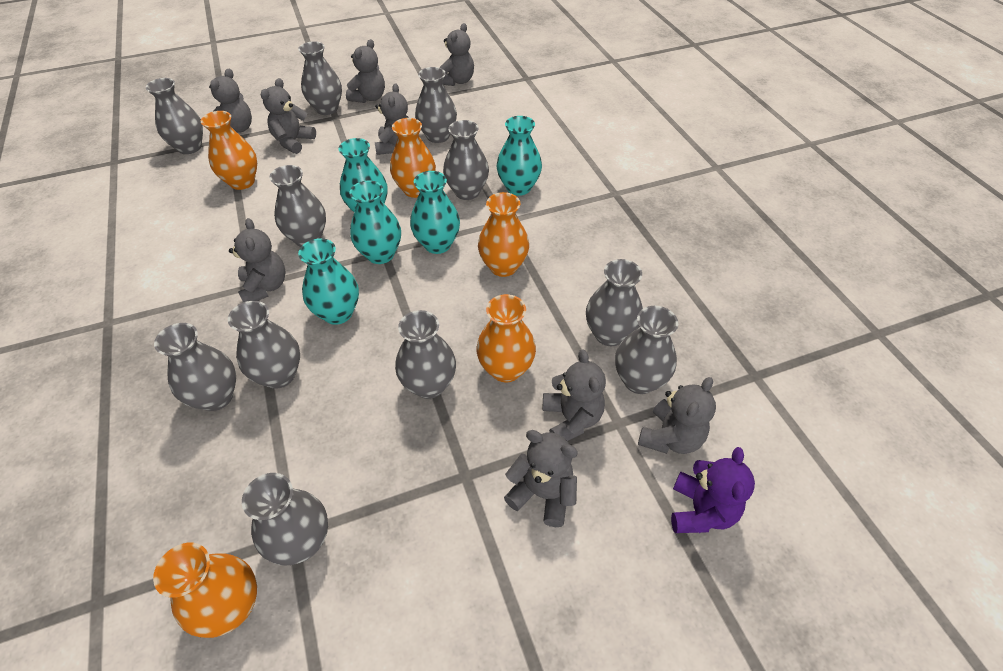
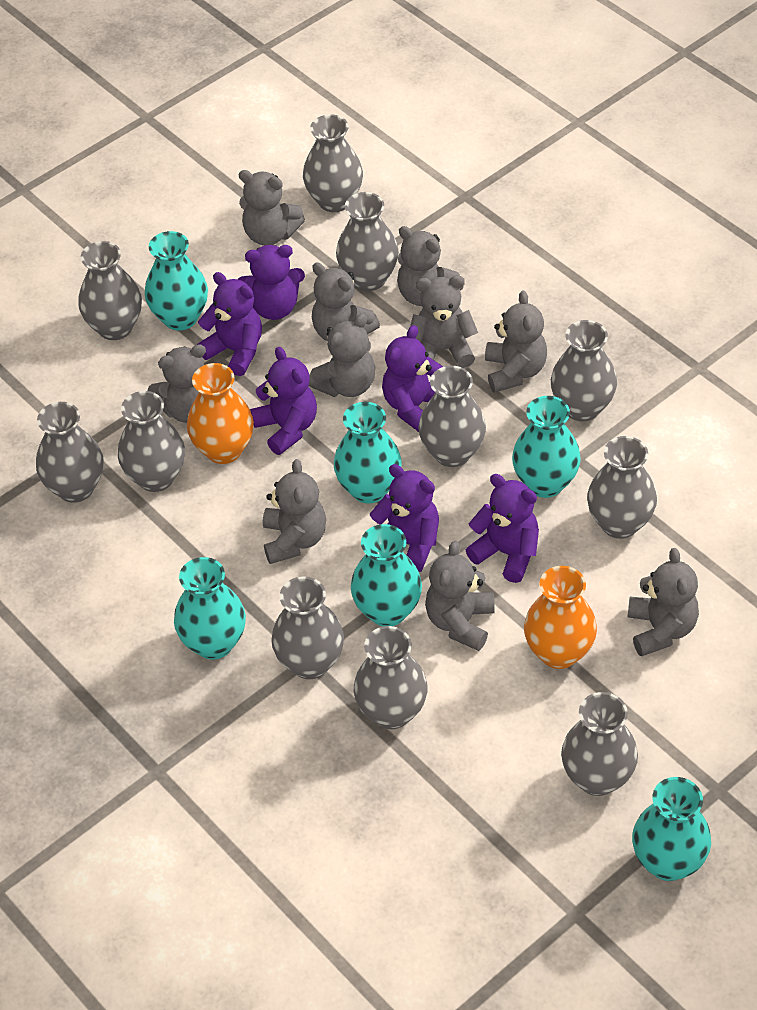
grey teddy bear: 9 -> 10
orange vase: 5 -> 2
purple teddy bear: 1 -> 6
turquoise vase: 5 -> 6

